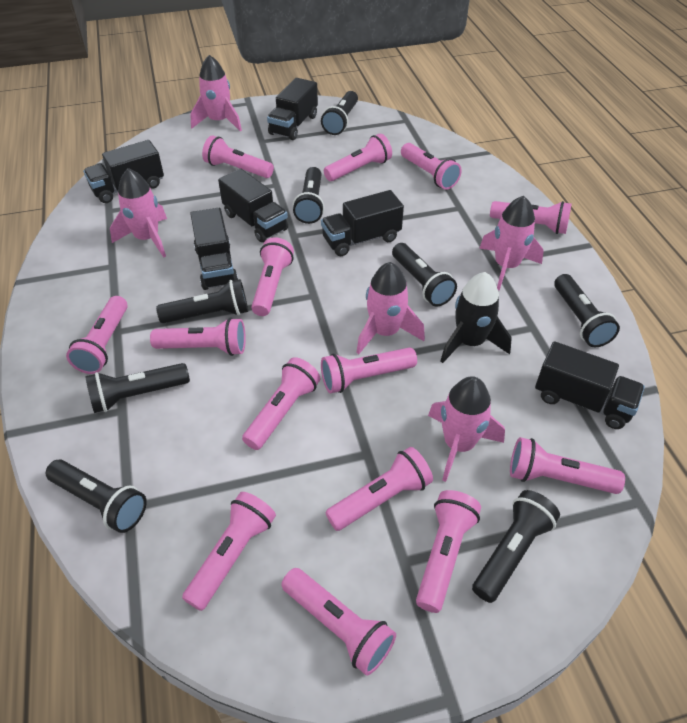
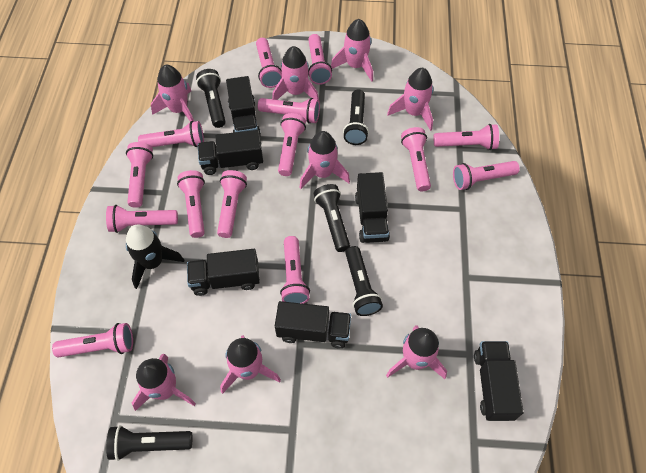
black flashlight: 8 -> 5
pink rocket: 5 -> 8

